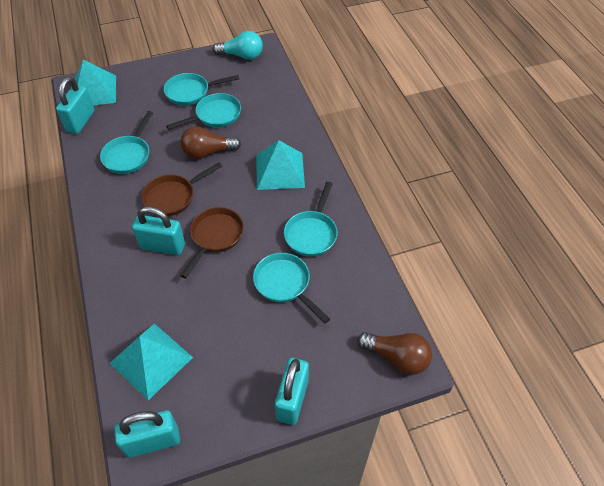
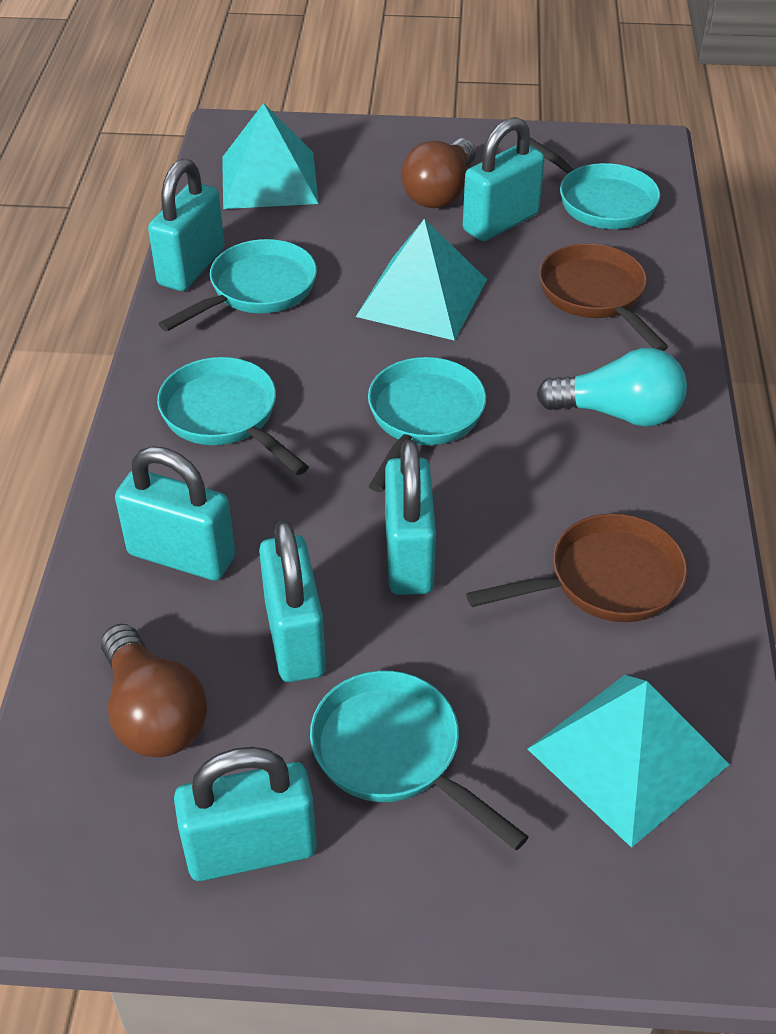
turquoise padlock: 4 -> 6

